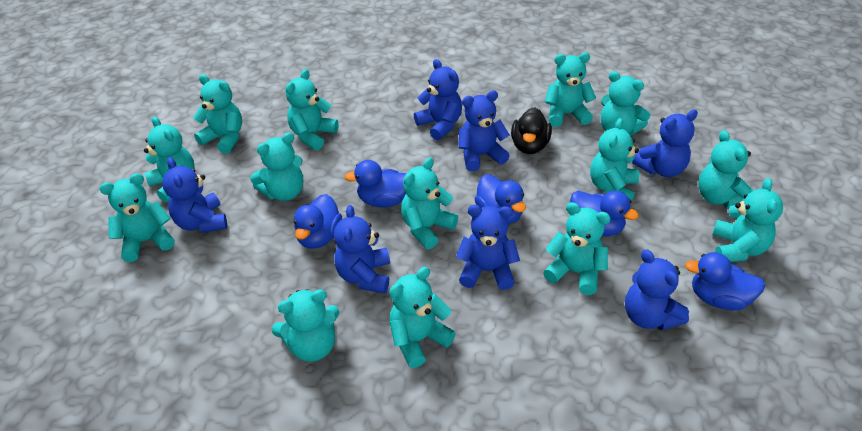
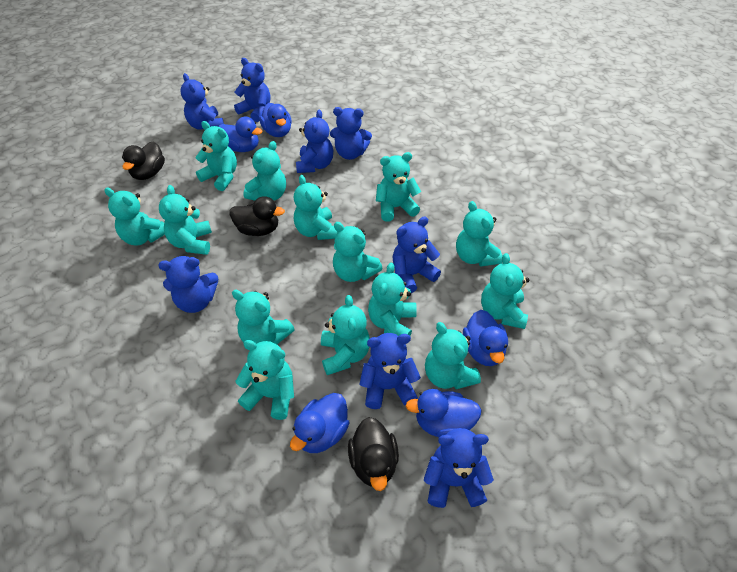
black duck: 1 -> 3
blue teddy bear: 7 -> 8

